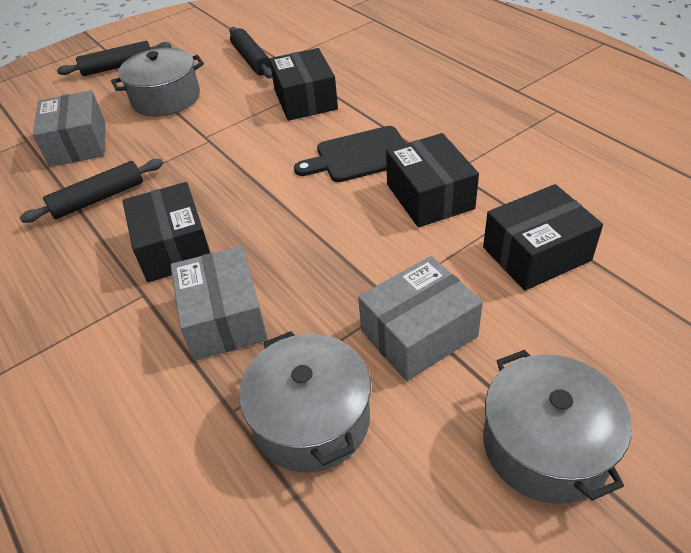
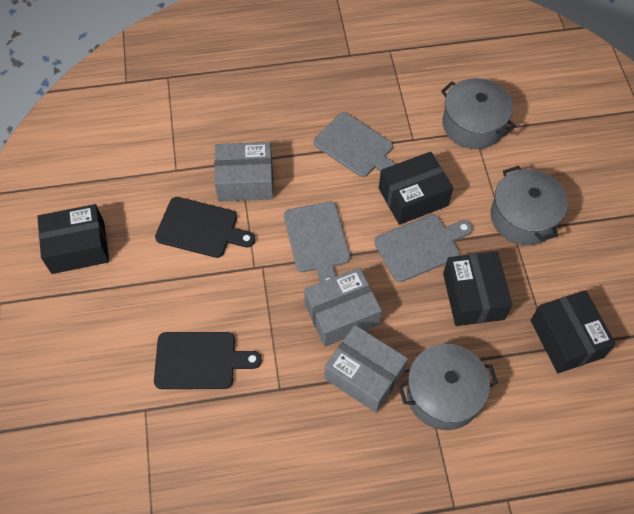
black cutting board: 1 -> 2
black rolling pin: 3 -> 0
grey cutting board: 0 -> 3

